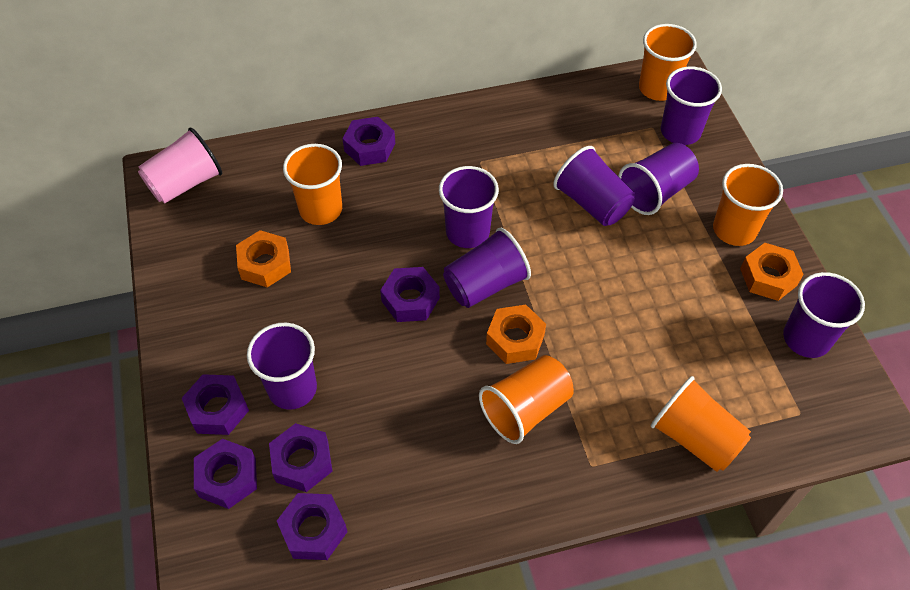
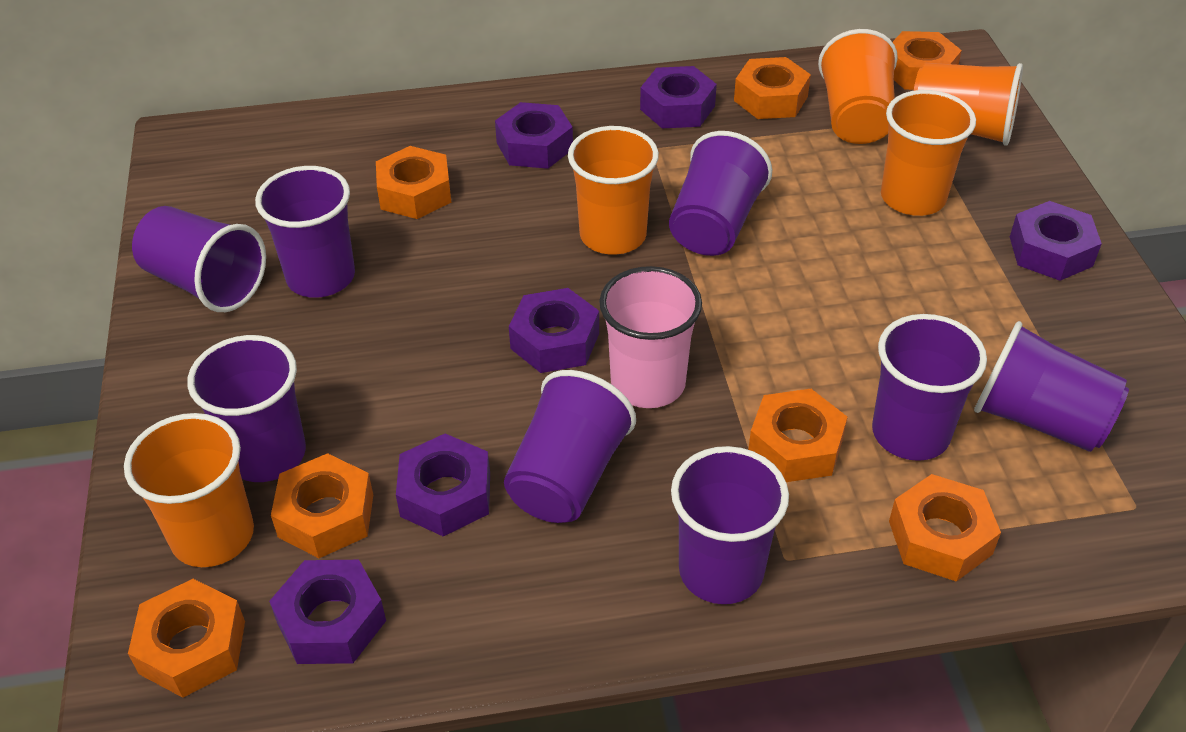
orange nut: 3 -> 7
purple cup: 7 -> 8

